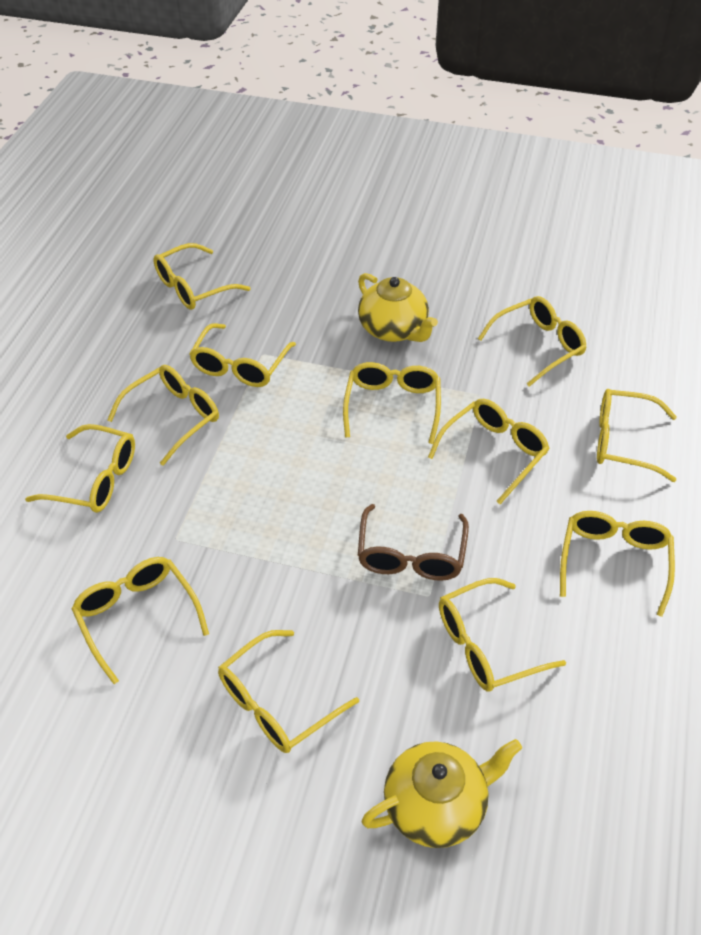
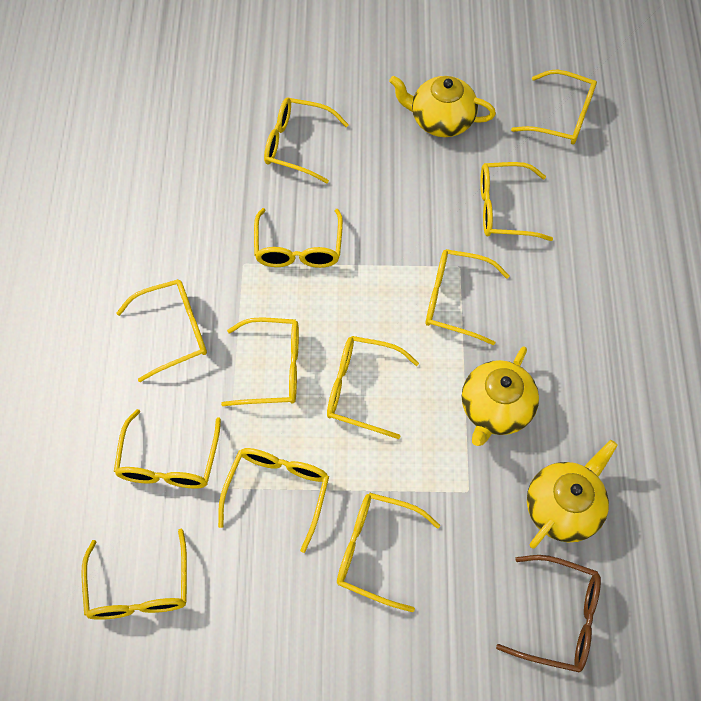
yellow teapot: 2 -> 3

